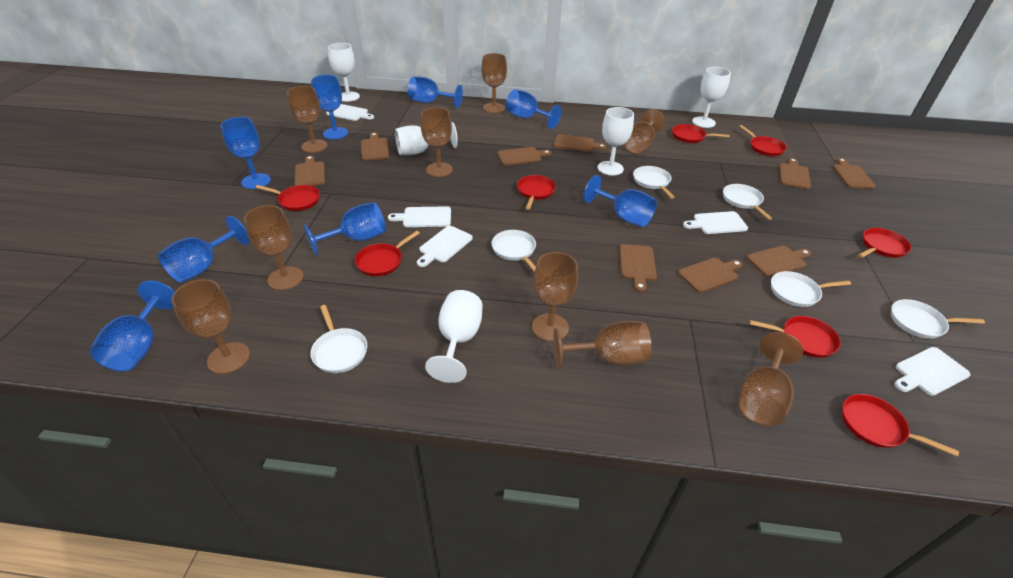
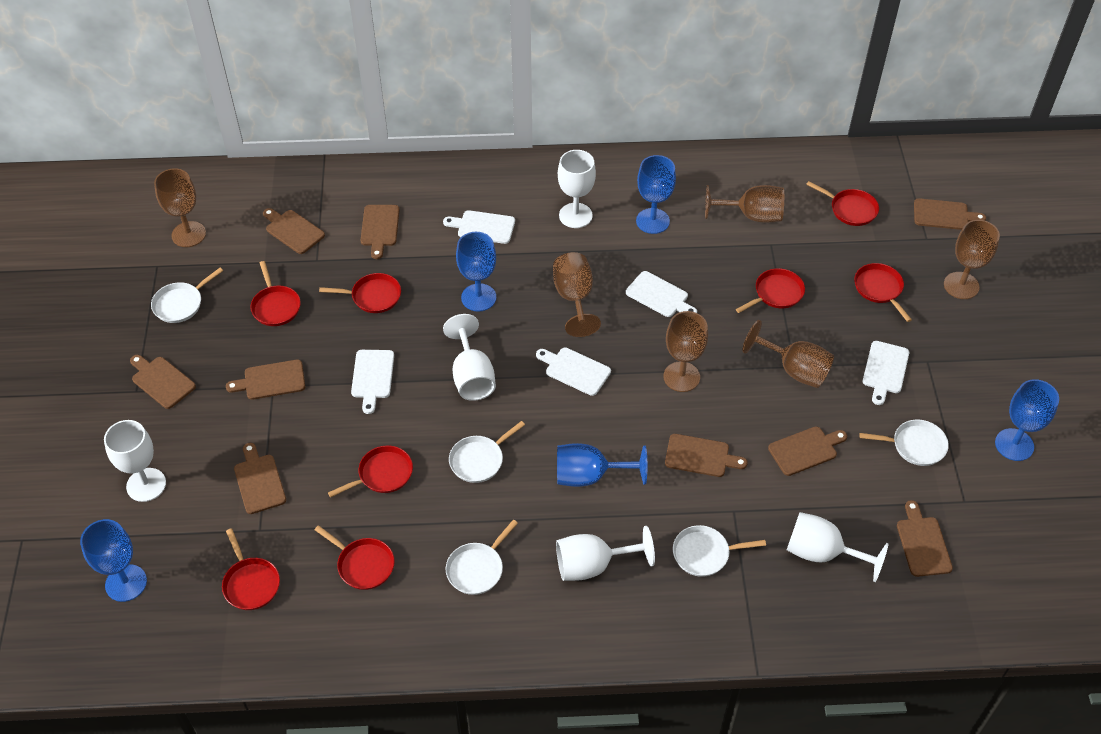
blue goblet: 8 -> 5
brown goblet: 9 -> 6
white pan: 6 -> 5

